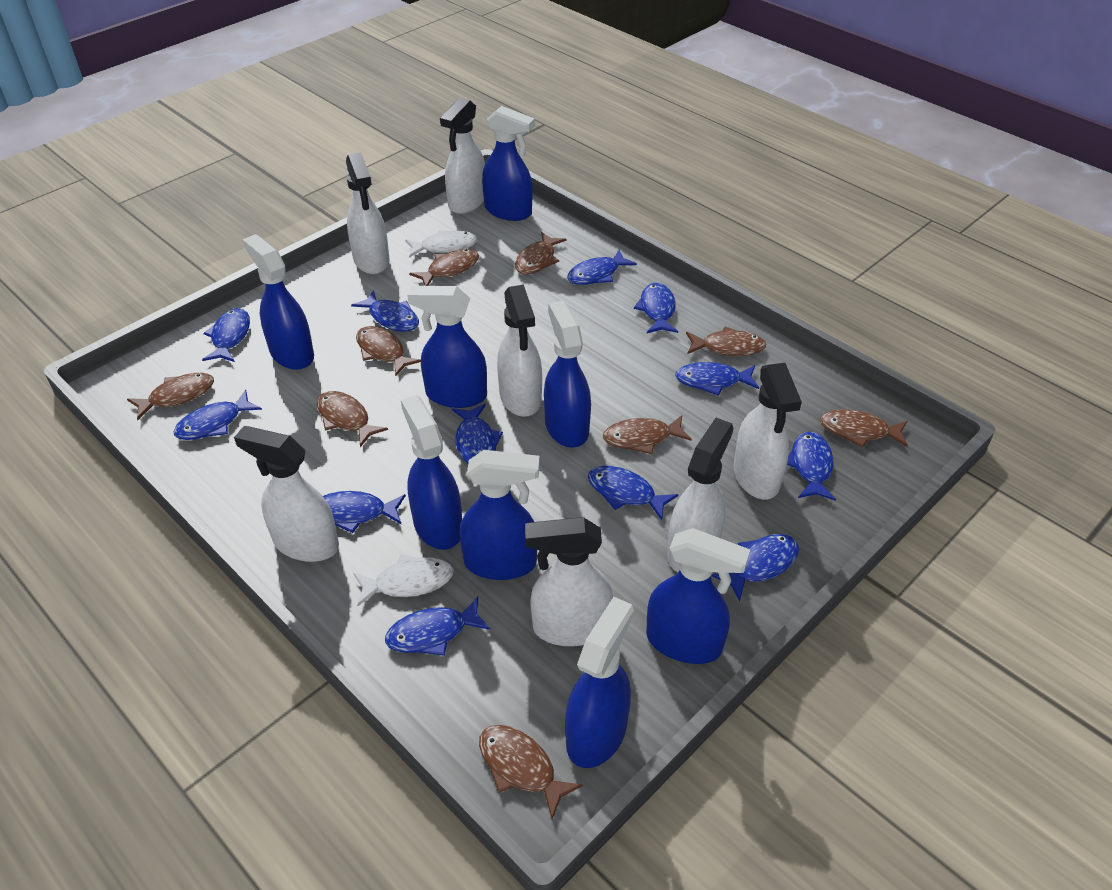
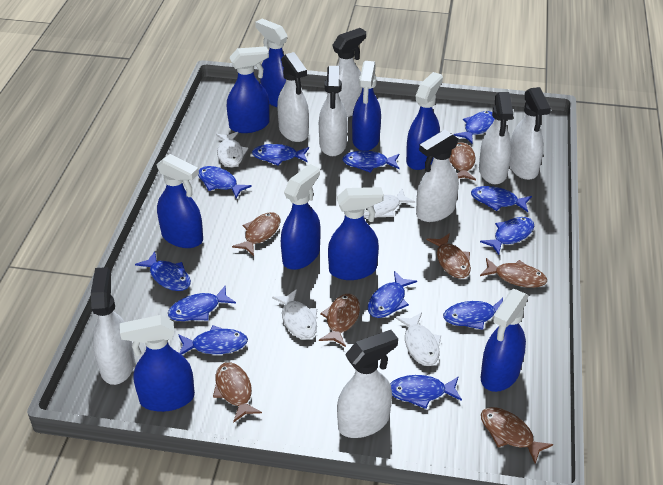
blue spray bottle: 8 -> 9
brown fish: 9 -> 7
white fish: 2 -> 4
white spray bottle: 7 -> 8

